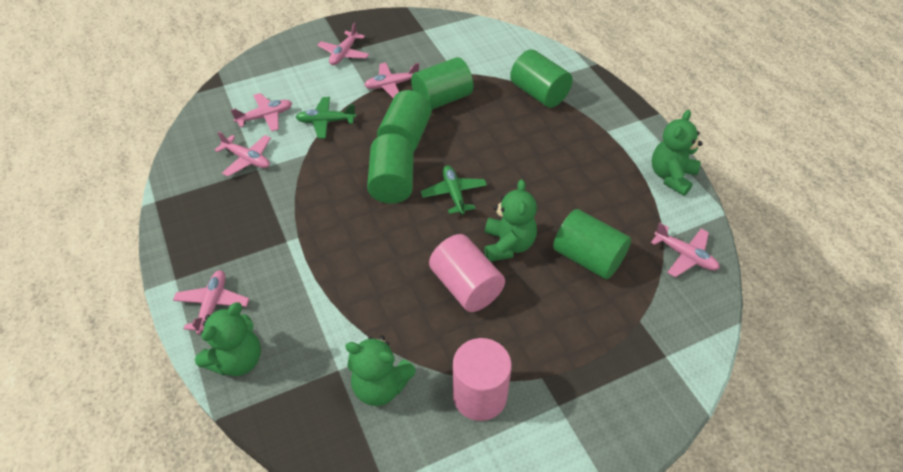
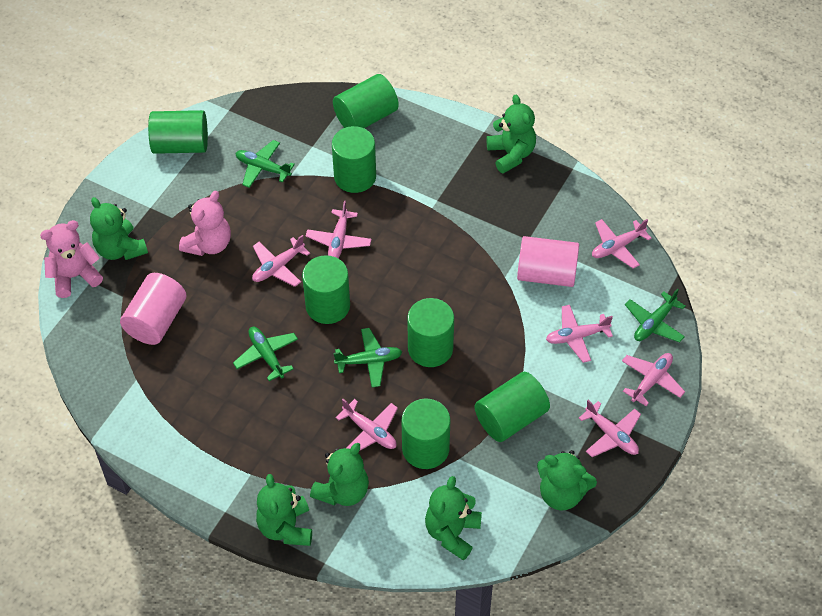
green cylinder: 5 -> 7
green plane: 2 -> 4
green teddy bear: 4 -> 6
pink plane: 6 -> 7
pink teddy bear: 0 -> 2

